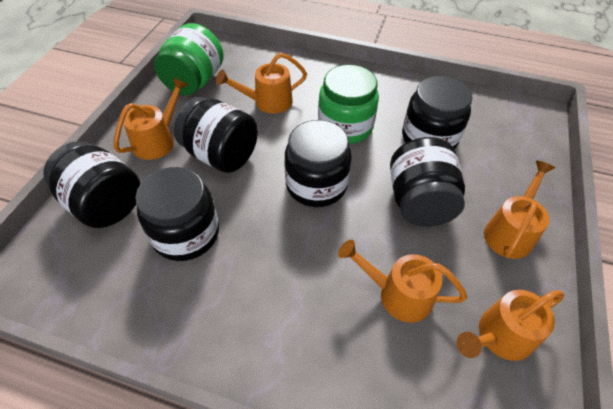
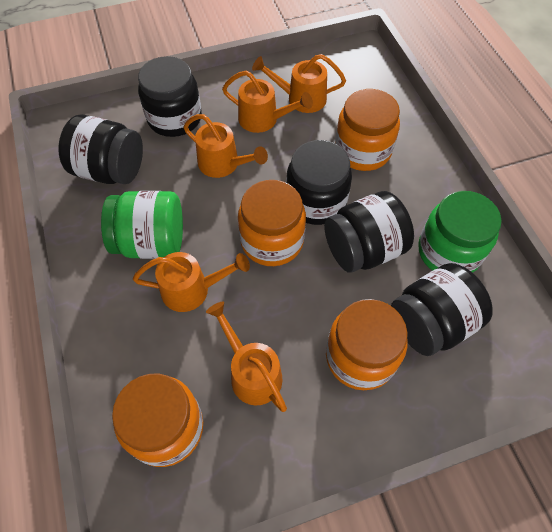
black jar: 6 -> 5
orange jar: 0 -> 4

